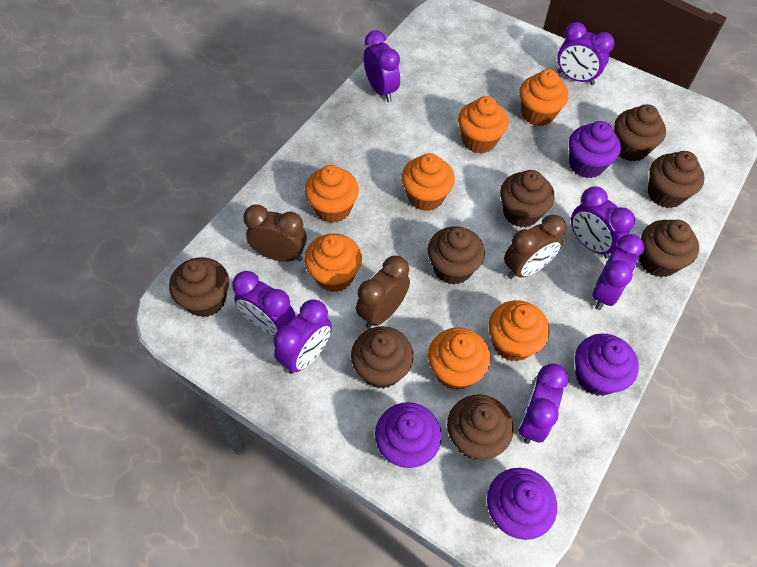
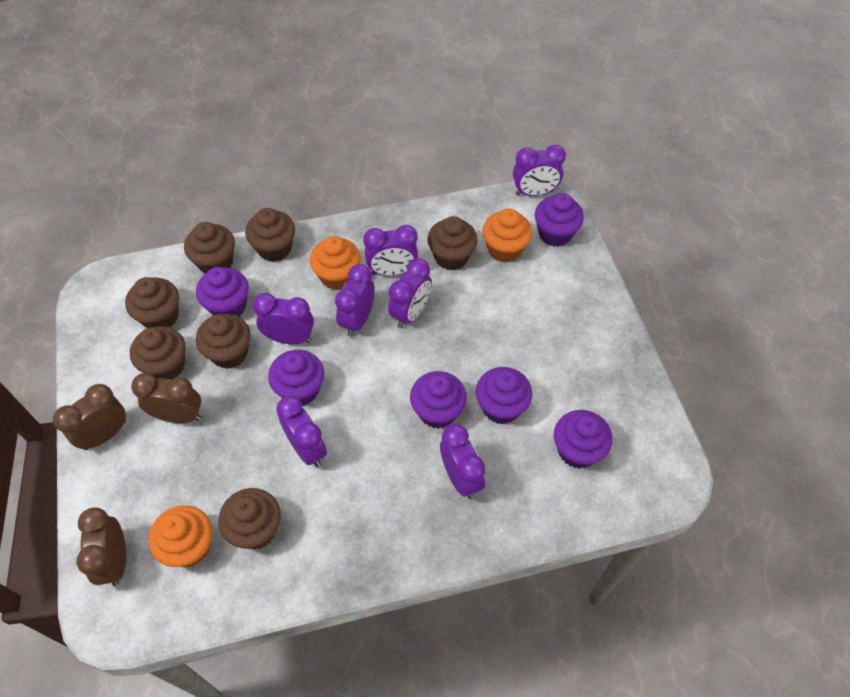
brown cupcake: 8 -> 7
orange cupcake: 7 -> 3
purple cupcake: 4 -> 6

